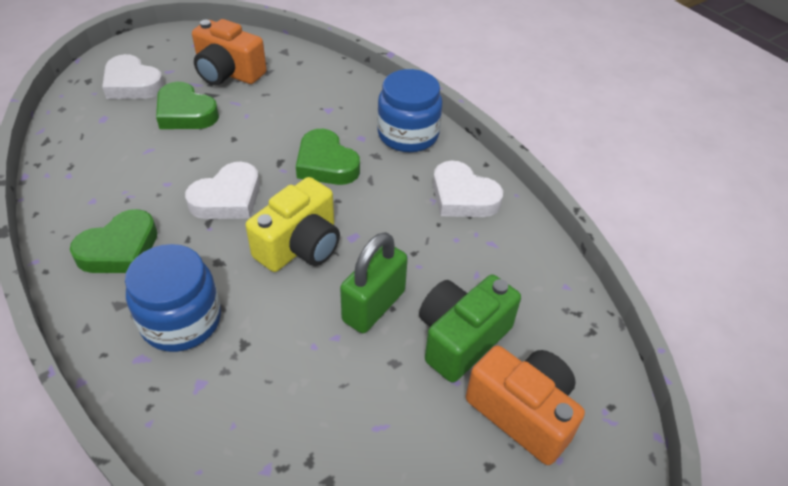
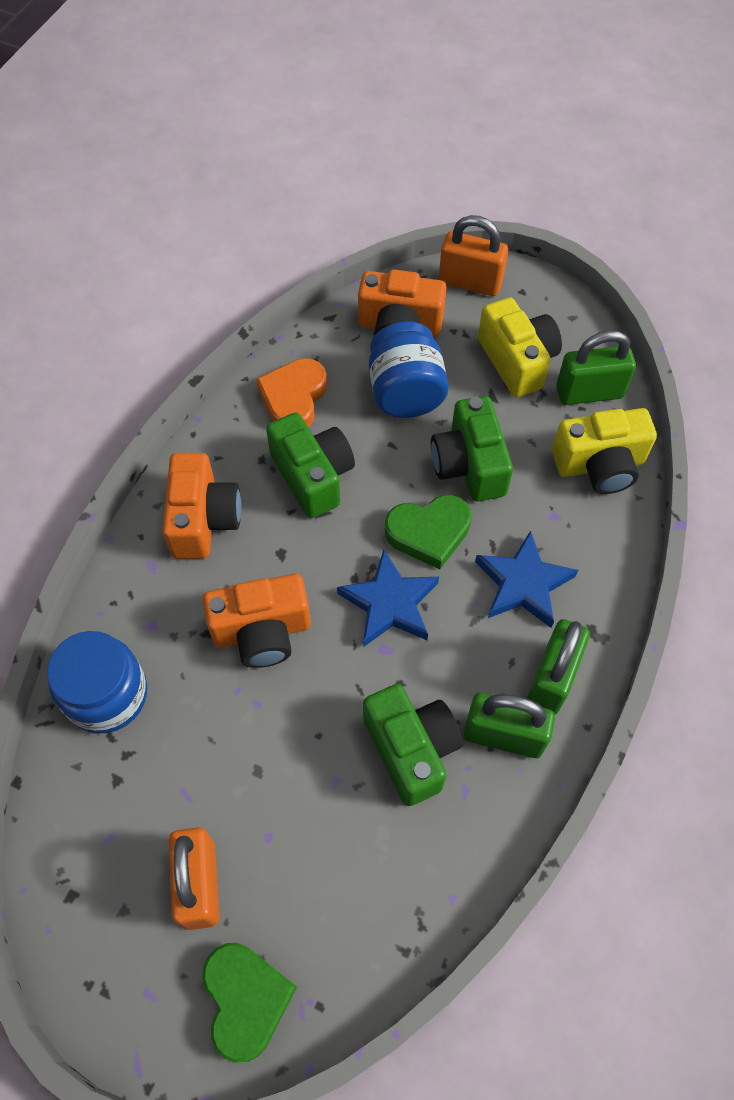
blue star: 0 -> 2
green camera: 1 -> 3
green heart: 3 -> 2
green padlock: 1 -> 3
orange camera: 2 -> 3
orange heart: 0 -> 1
orange padlock: 0 -> 2
white heart: 3 -> 0
yellow camera: 1 -> 2

